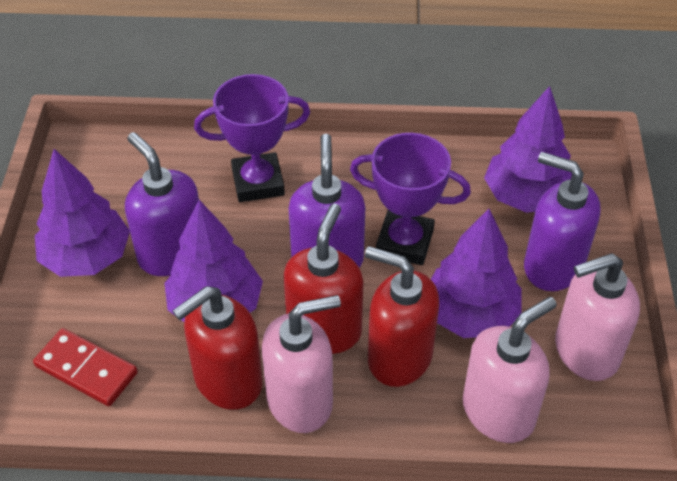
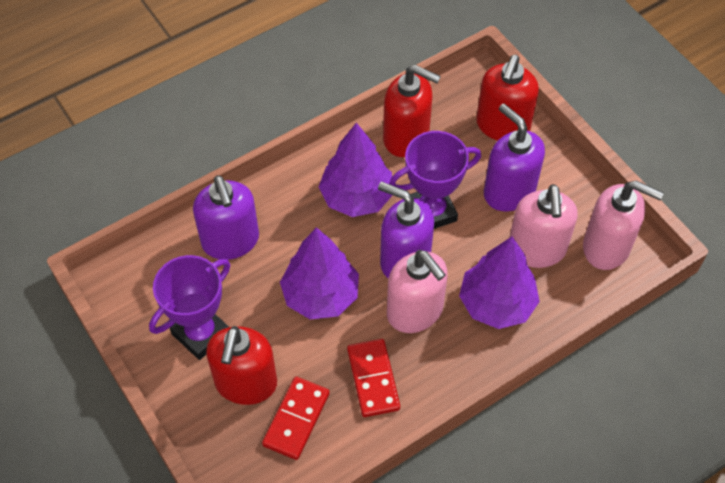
purple tree: 4 -> 3
red domino: 1 -> 2

